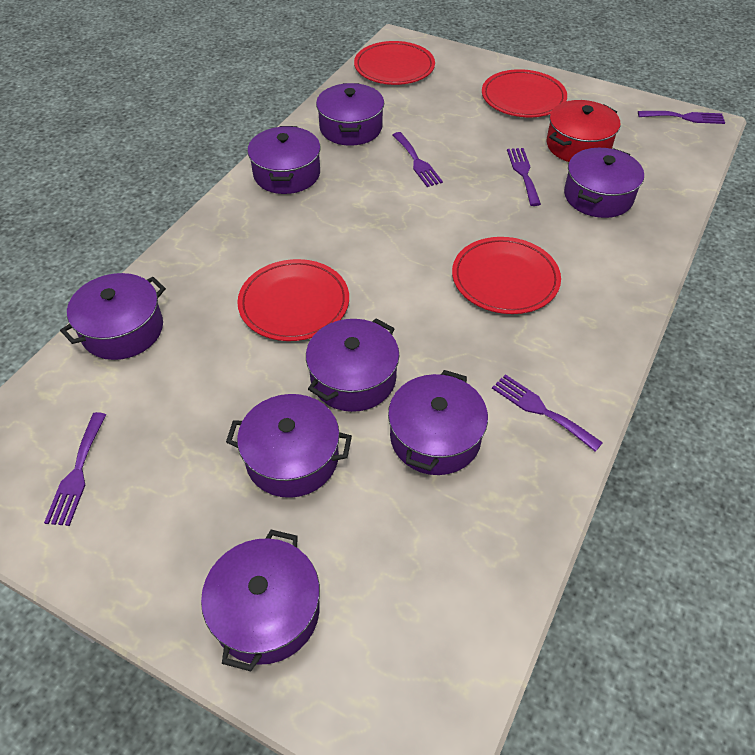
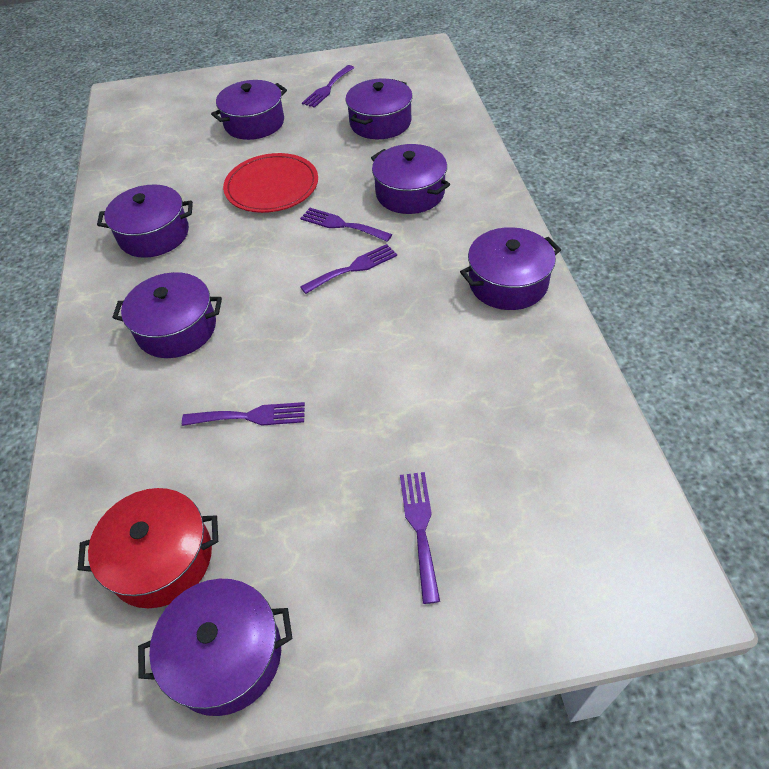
purple pot: 8 -> 7
red plate: 4 -> 1

